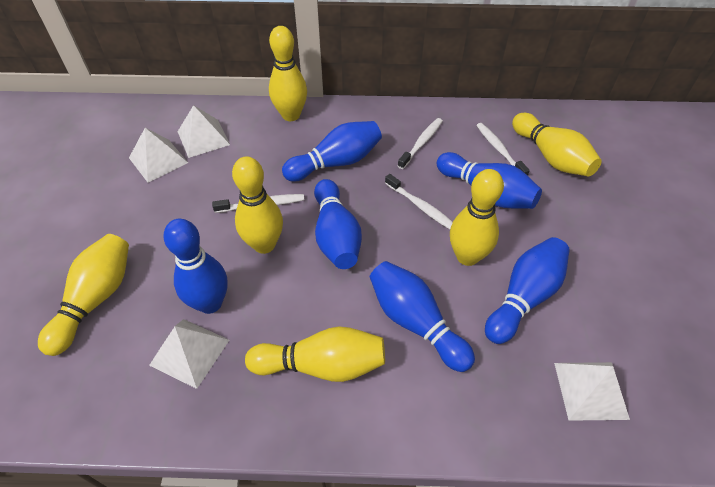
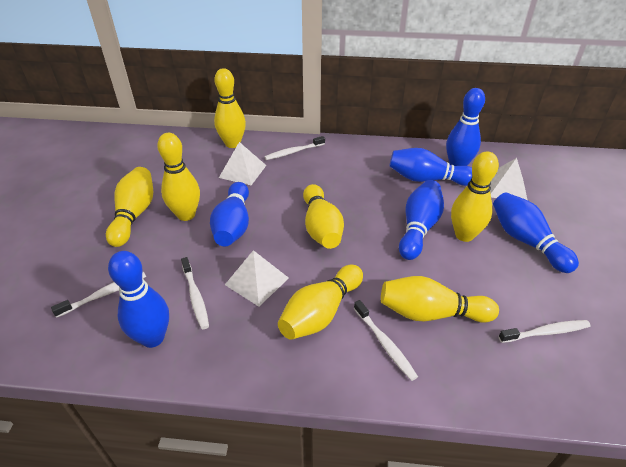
white pyramid: 4 -> 3
white toothbrush: 4 -> 5
yellow bowling pin: 6 -> 7

